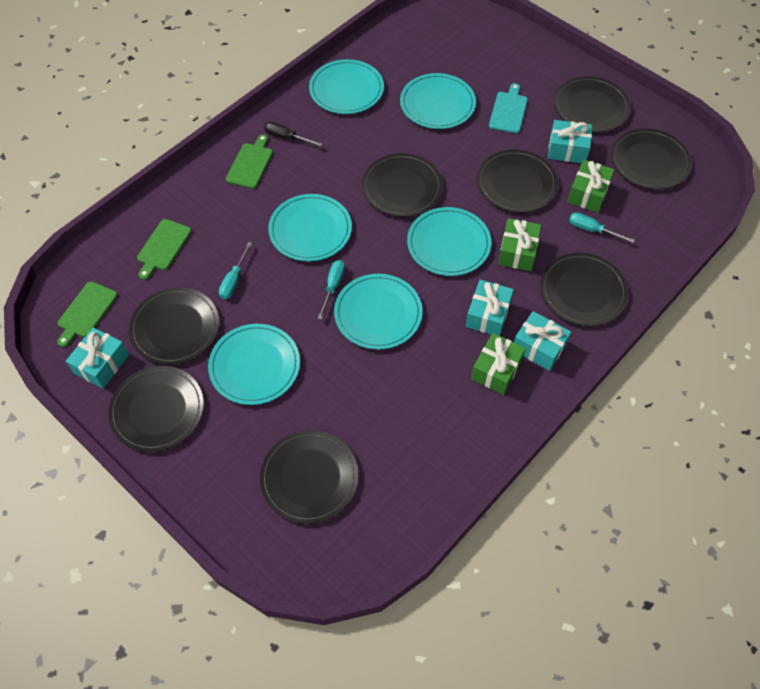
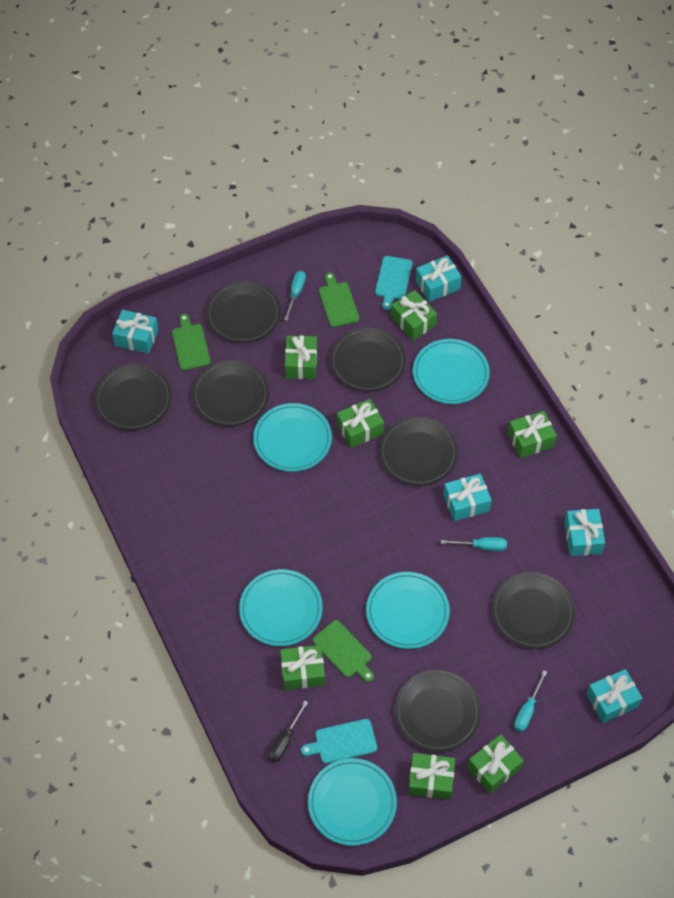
black plate: 8 -> 7
green gift: 3 -> 7
turquoise cutting board: 1 -> 2
turquoise gift: 4 -> 5
turquoise plate: 6 -> 5

